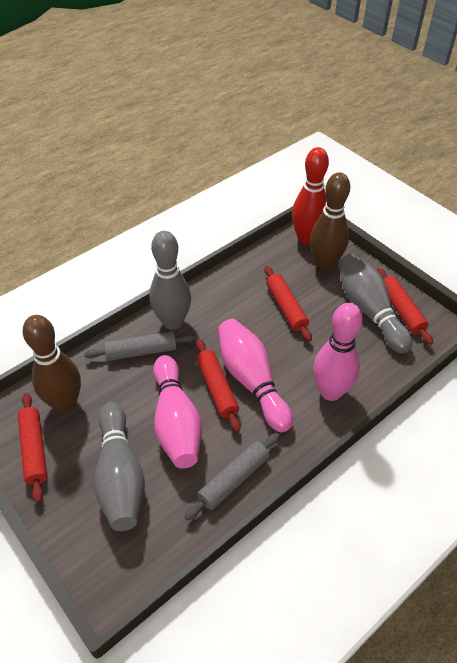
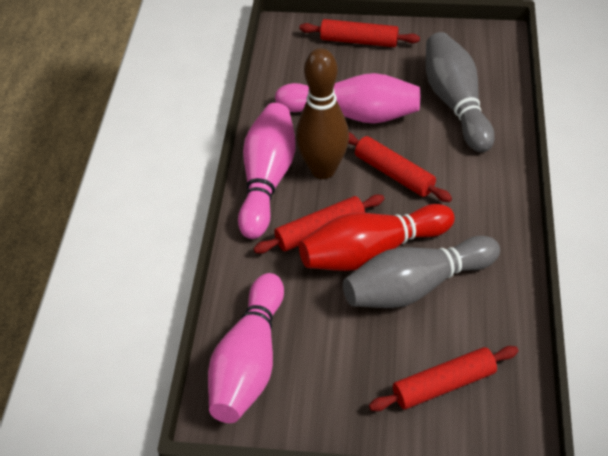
brown bowling pin: 2 -> 1
grey bowling pin: 3 -> 2
grey rolling pin: 2 -> 0

